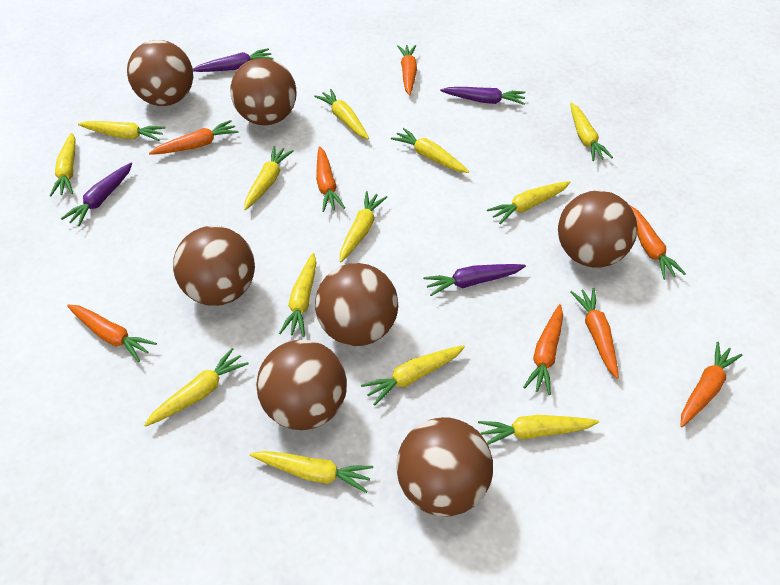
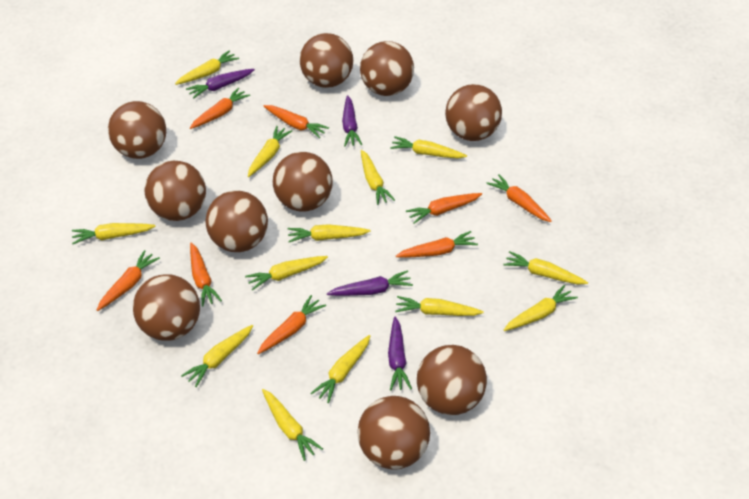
brown ball: 7 -> 10

